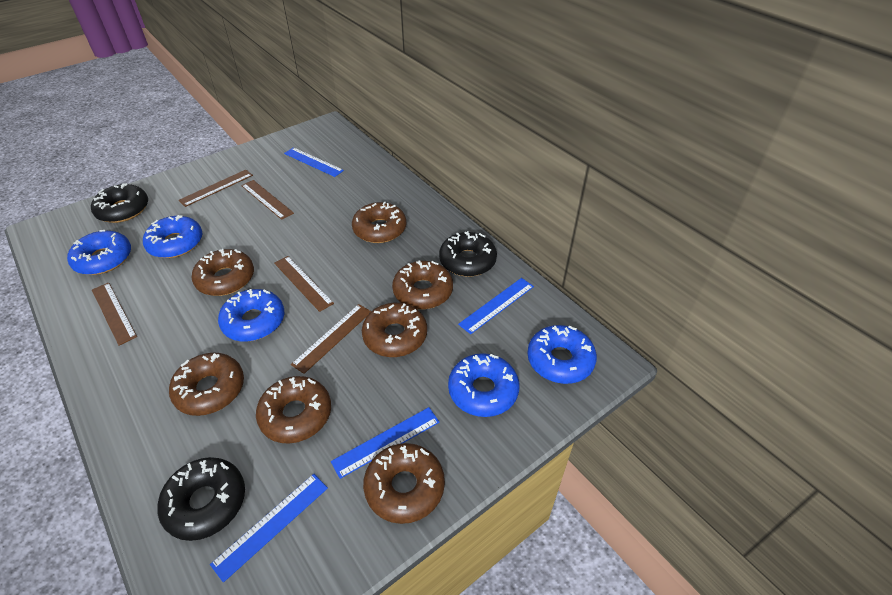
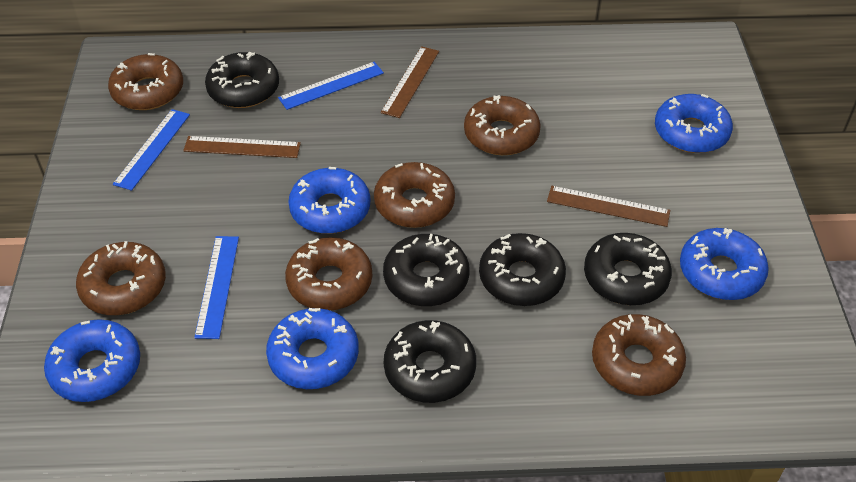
black donut: 3 -> 5
blue ruler: 4 -> 3
brown donut: 7 -> 6
brown ruler: 5 -> 3

